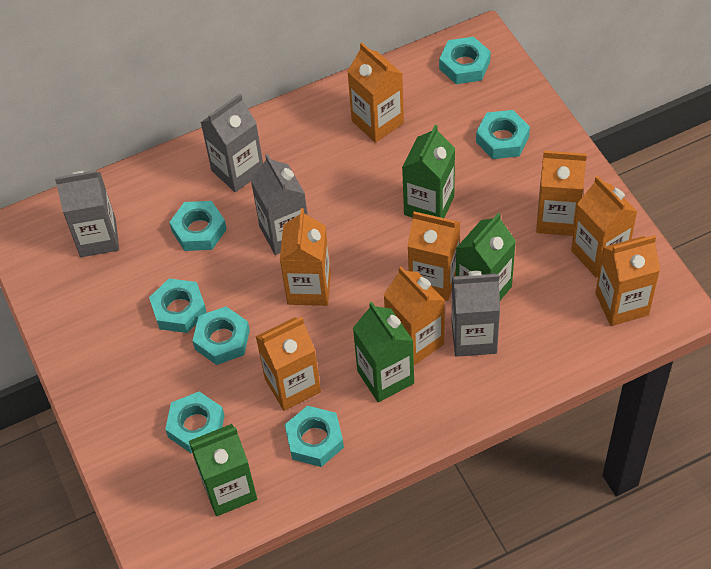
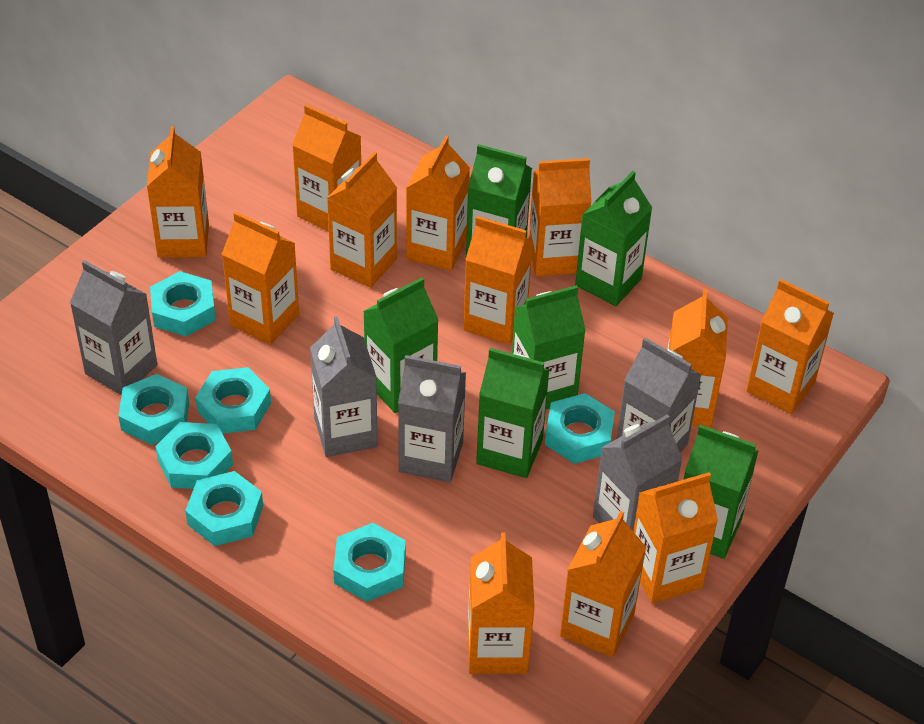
green carton: 4 -> 6
grey carton: 4 -> 5
orange carton: 8 -> 12

